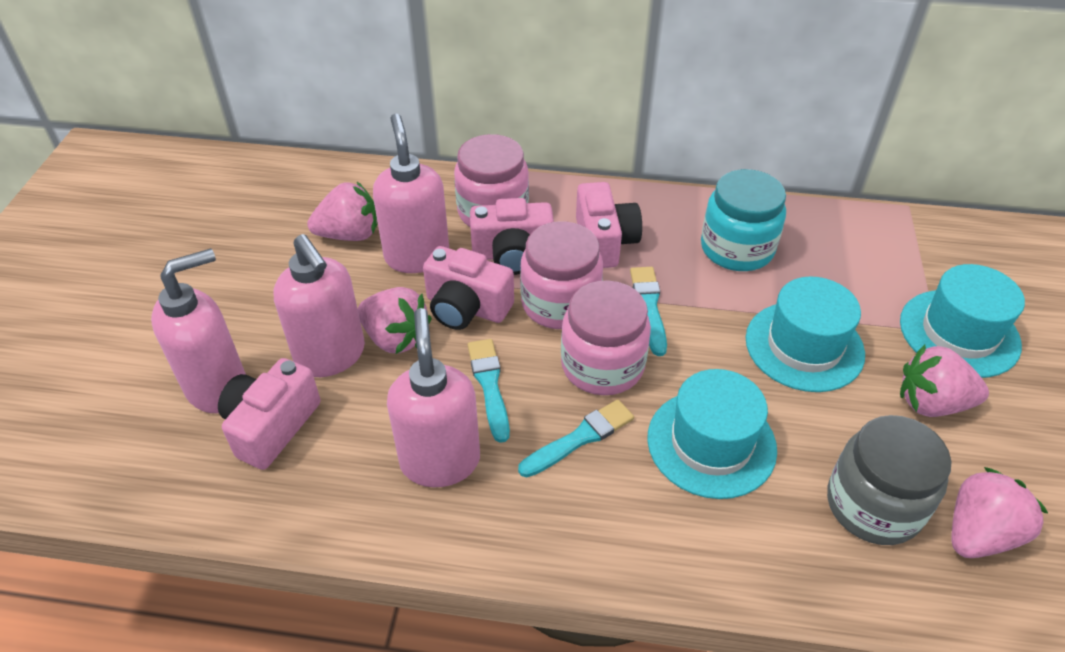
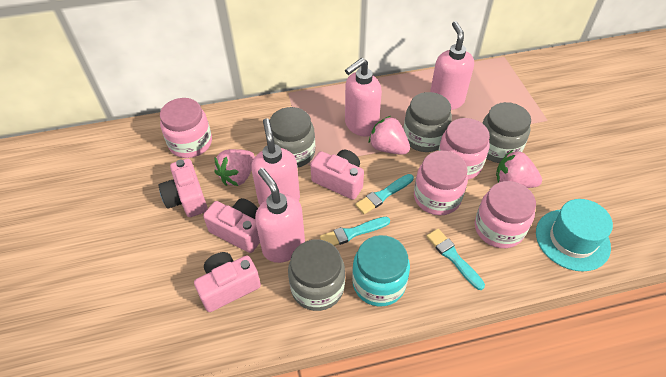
grey jar: 1 -> 4
pink jar: 3 -> 4
pink strawberry: 4 -> 3
turquoise hat: 3 -> 1

